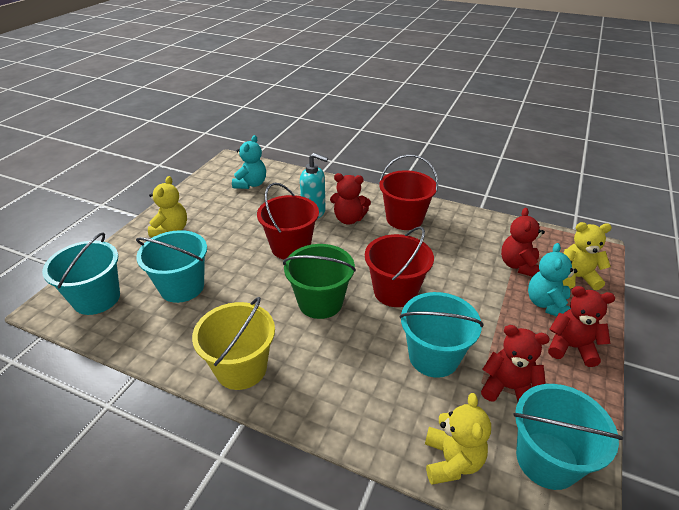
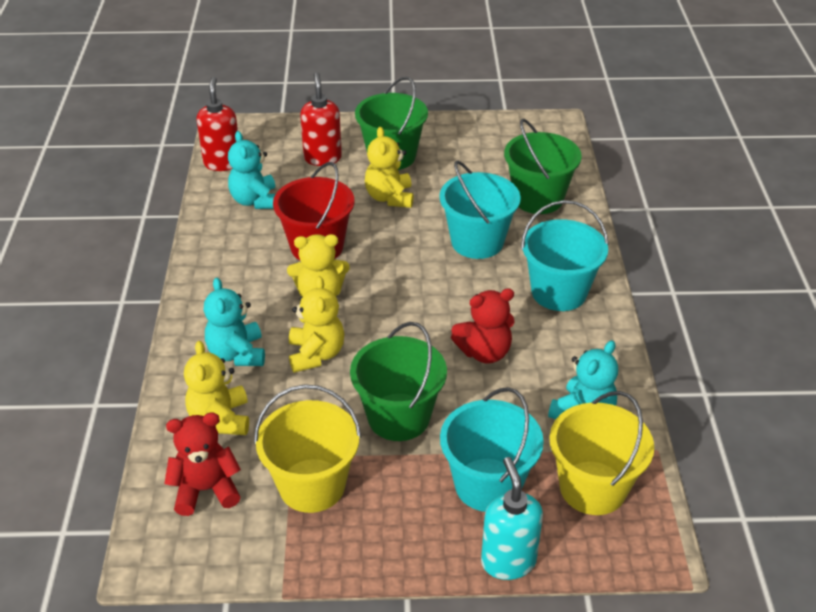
green bucket: 1 -> 3
red bucket: 3 -> 1
red soap dispenser: 0 -> 2
red teddy bear: 4 -> 2
turquoise bucket: 4 -> 3
turquoise teddy bear: 2 -> 3
yellow bucket: 1 -> 2
yellow teddy bear: 3 -> 4

